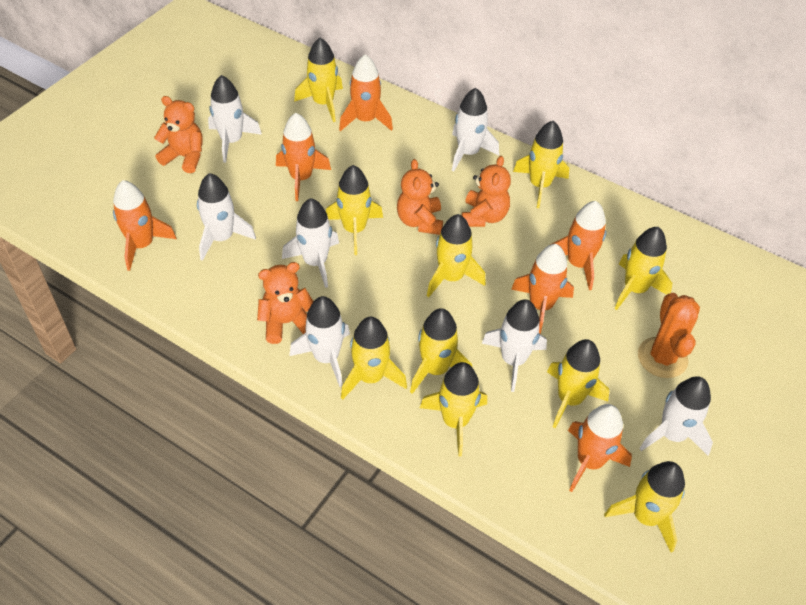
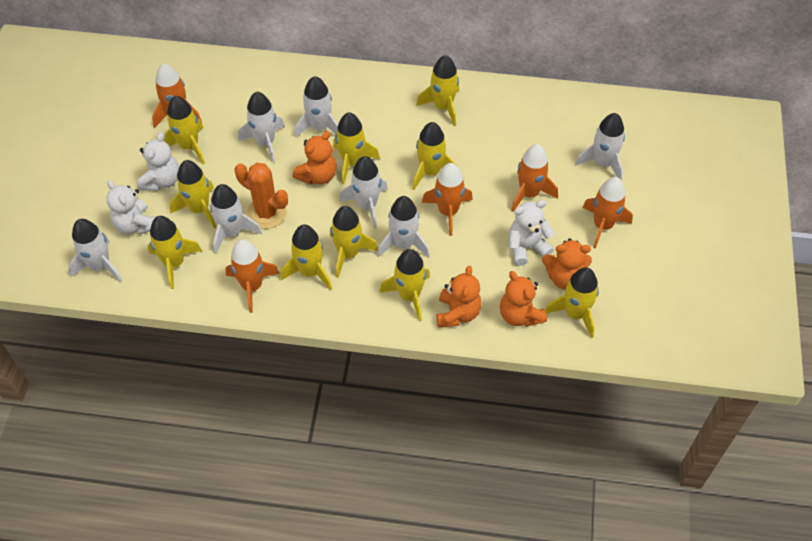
orange rocket: 6 -> 5
white teddy bear: 0 -> 3

